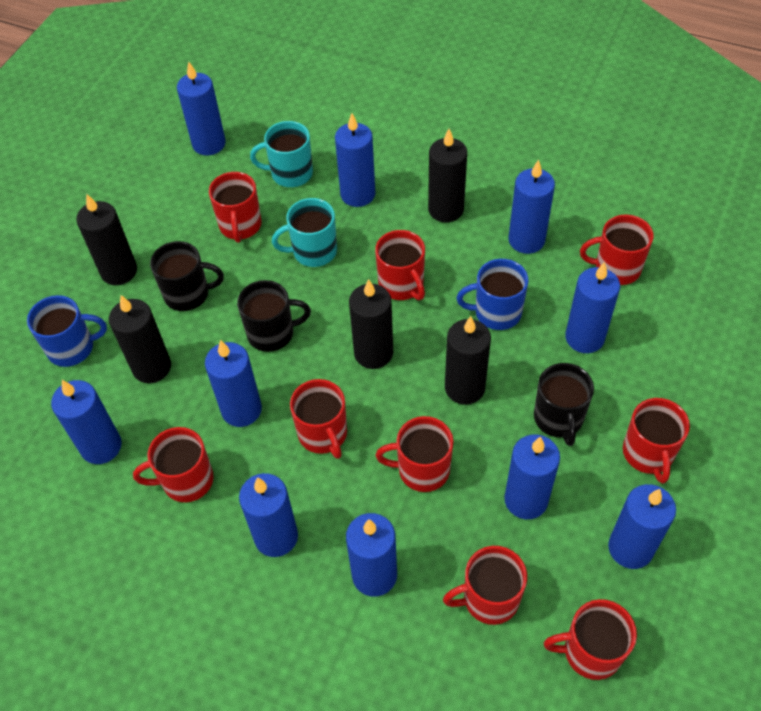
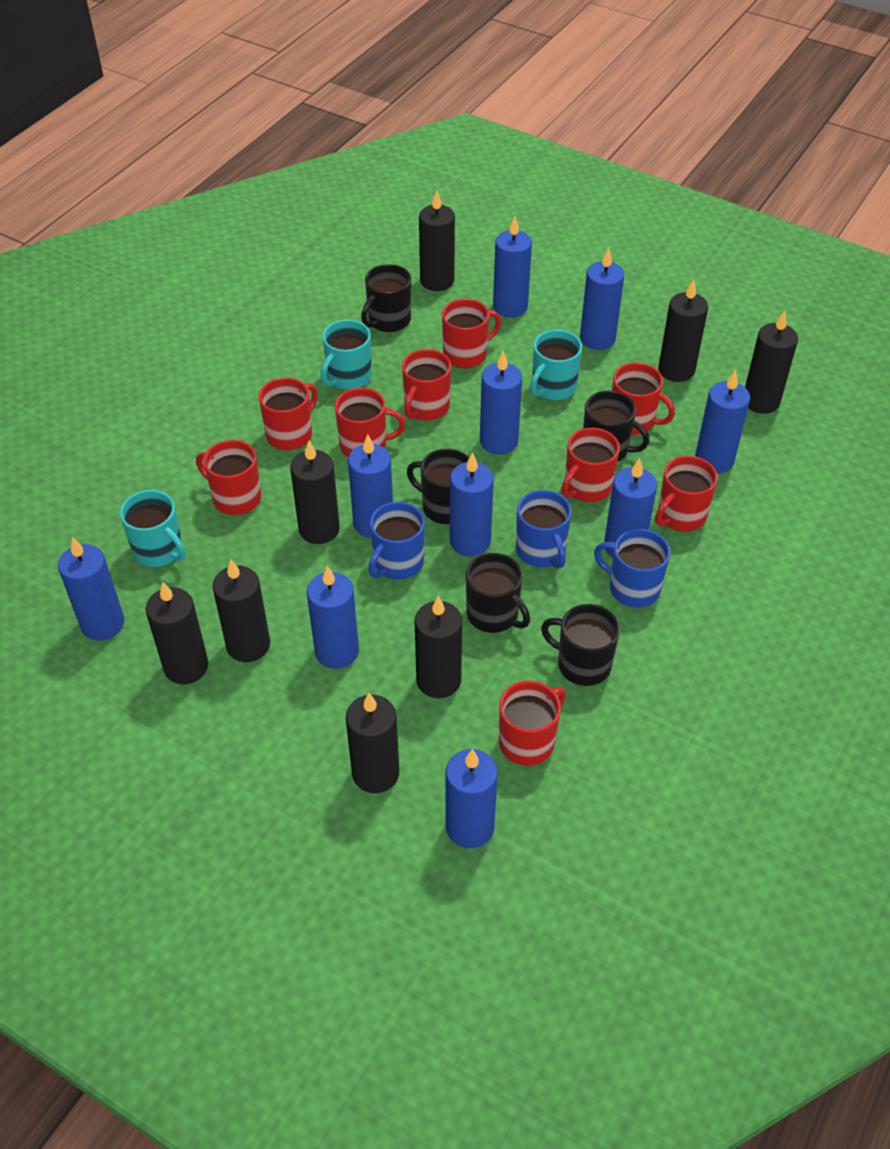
black candle: 5 -> 8
black mug: 3 -> 5
blue mug: 2 -> 3
turquoise mug: 2 -> 3

